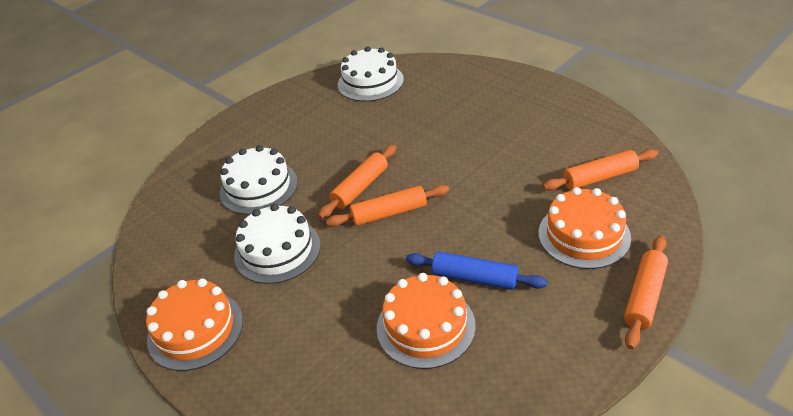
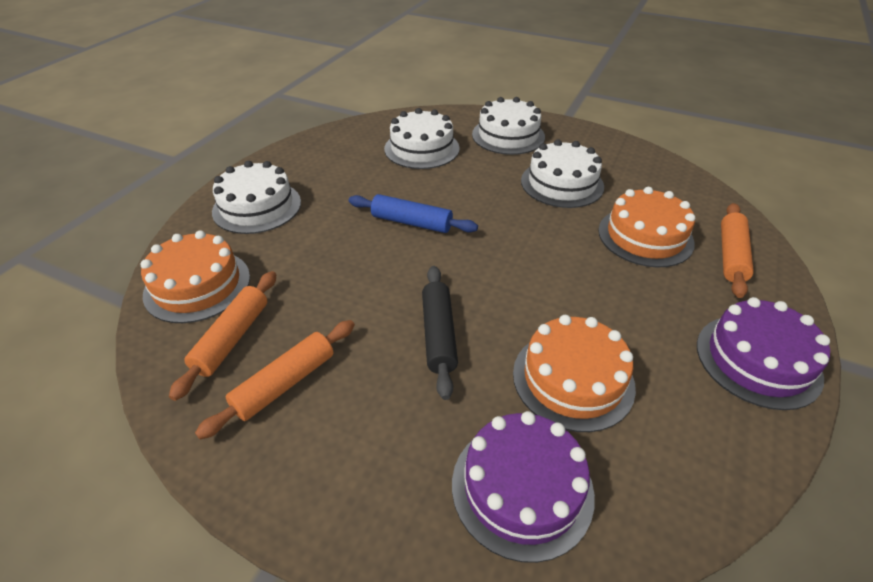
black rolling pin: 0 -> 1
orange rolling pin: 4 -> 3
purple cake: 0 -> 2
white cake: 3 -> 4

